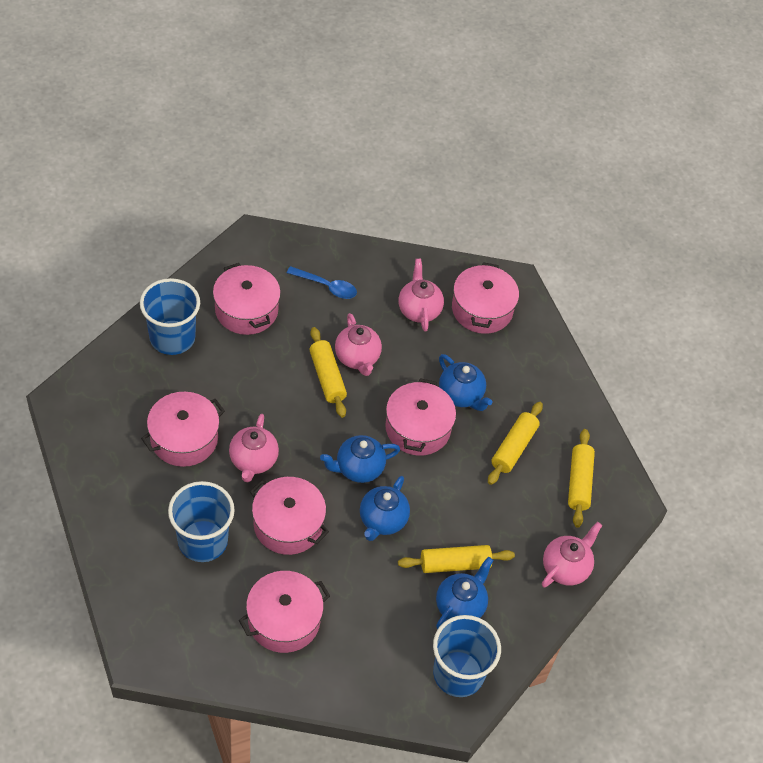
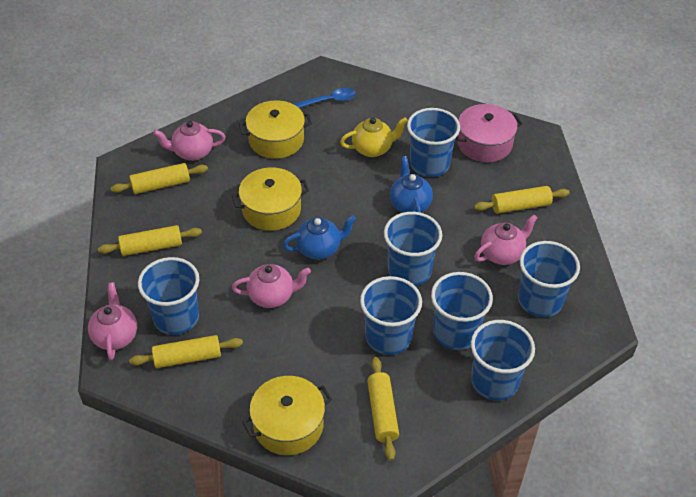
blue cup: 3 -> 7
blue teapot: 4 -> 2
pink pot: 6 -> 1
yellow pot: 0 -> 3
yellow rolling pin: 4 -> 5
yellow teapot: 0 -> 1

